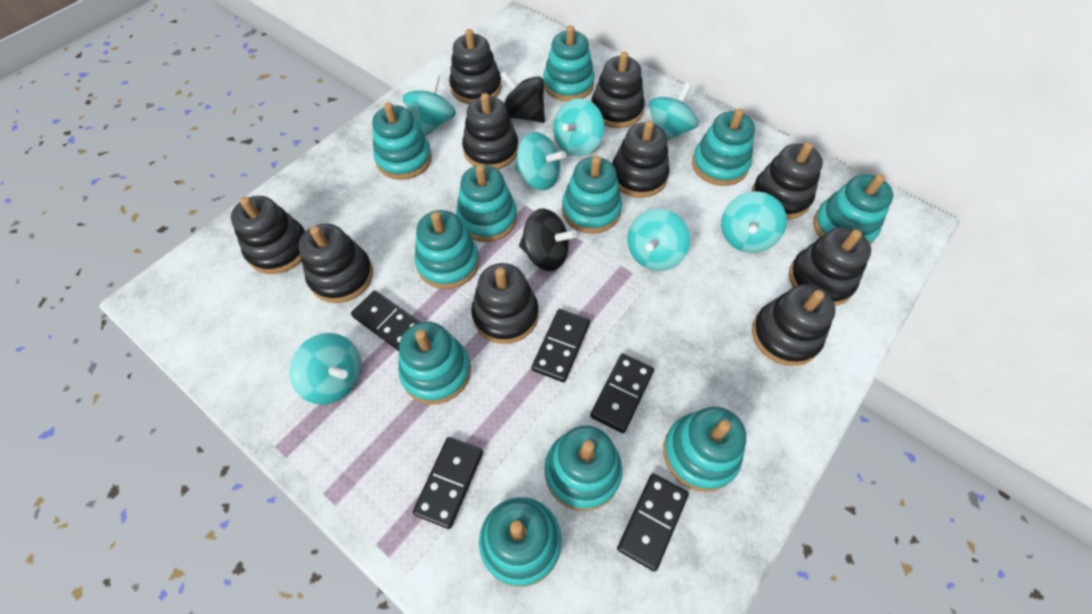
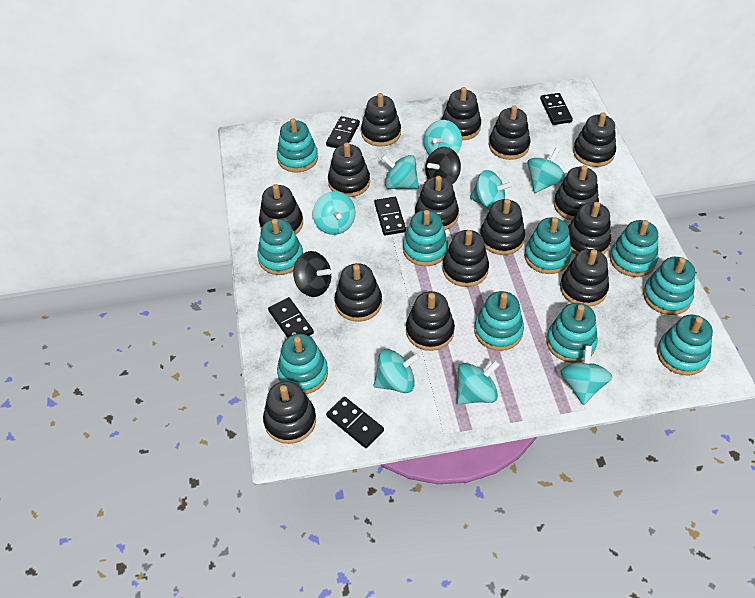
black stacking toy: 10 -> 15
turquoise spinning top: 7 -> 8
turquoise stacking toy: 11 -> 10

